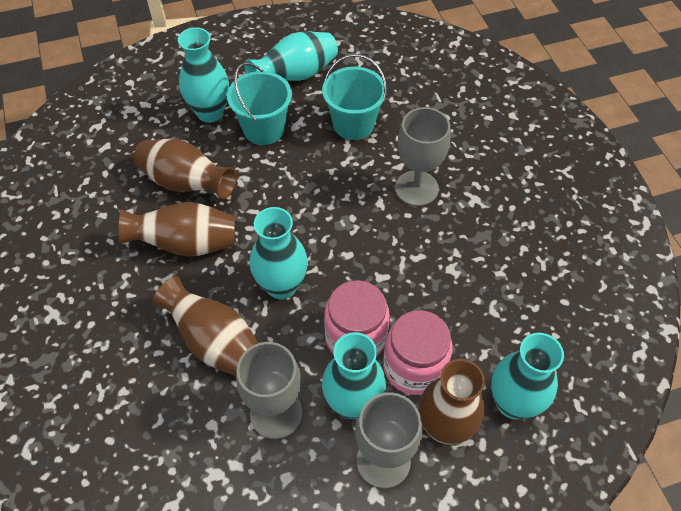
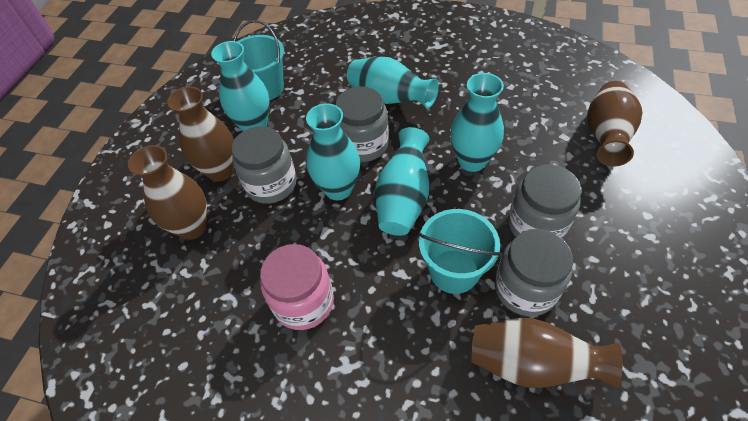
grey goblet: 3 -> 0
grey jar: 0 -> 4
pink jar: 2 -> 1

